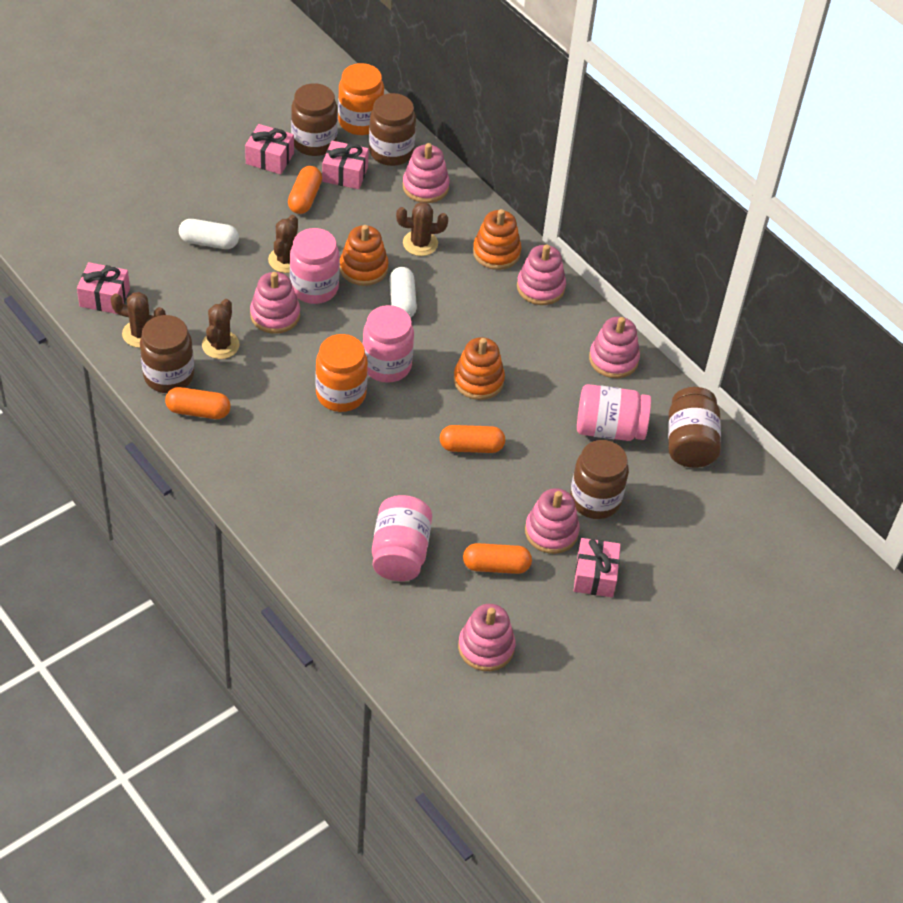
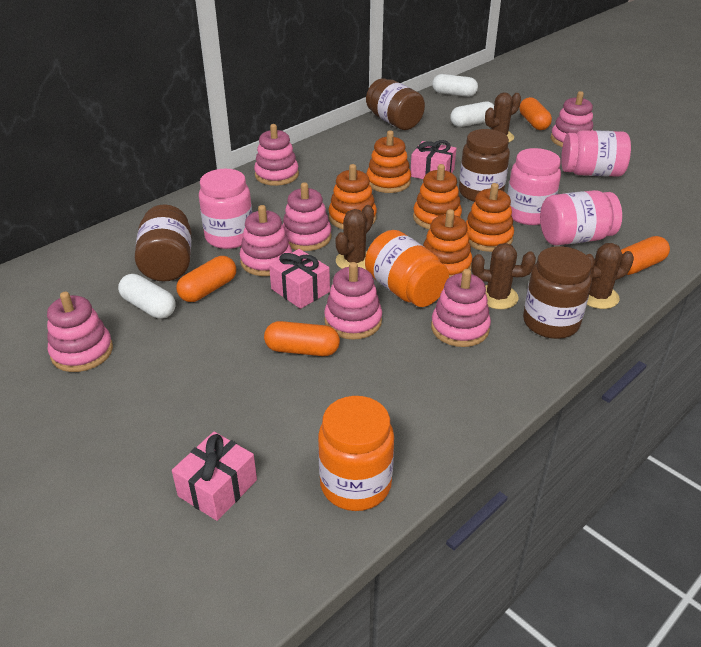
brown jar: 5 -> 4
orange stacking toy: 3 -> 5
pink gift: 4 -> 3
pink stacking toy: 6 -> 7
white capsule: 2 -> 3

